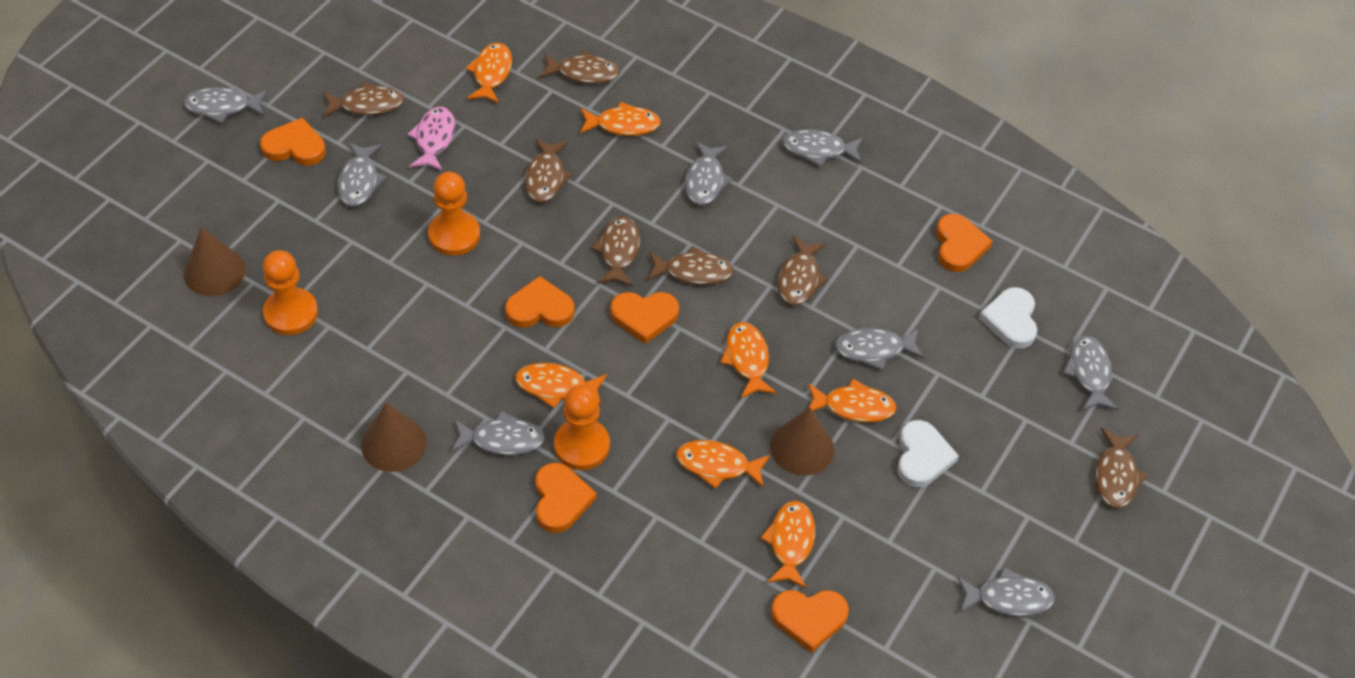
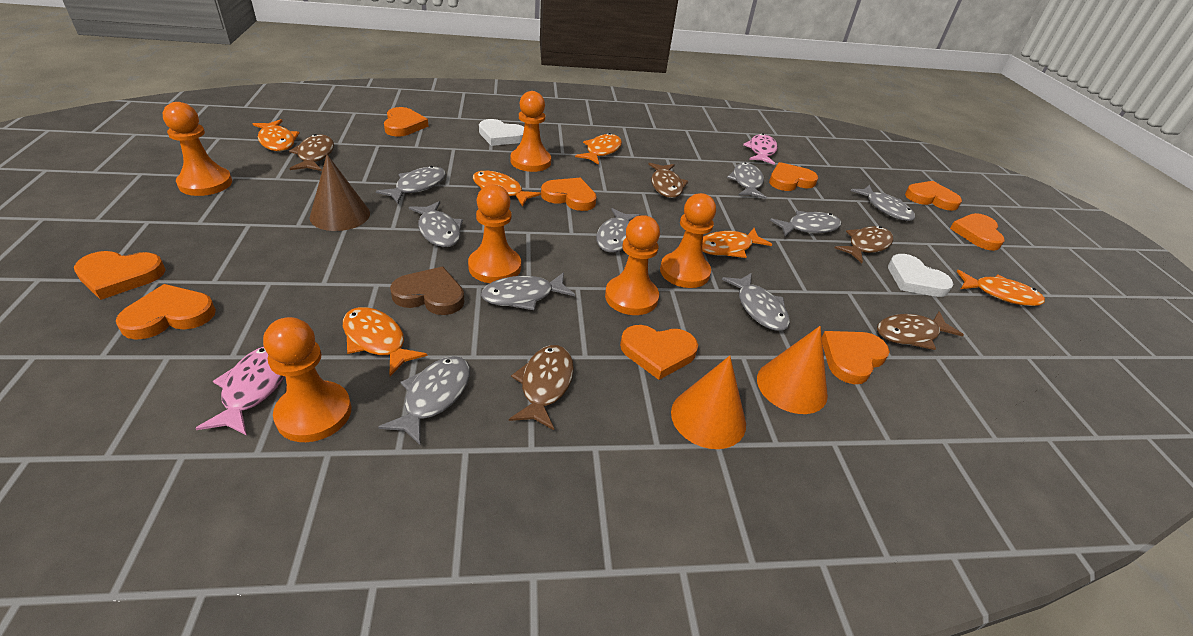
brown cone: 3 -> 1
brown fish: 7 -> 5
brown heart: 0 -> 1
grey fish: 8 -> 9
orange cone: 0 -> 2
orange fish: 7 -> 6
orange heart: 6 -> 9
orange pawn: 3 -> 6
pink fish: 1 -> 2

